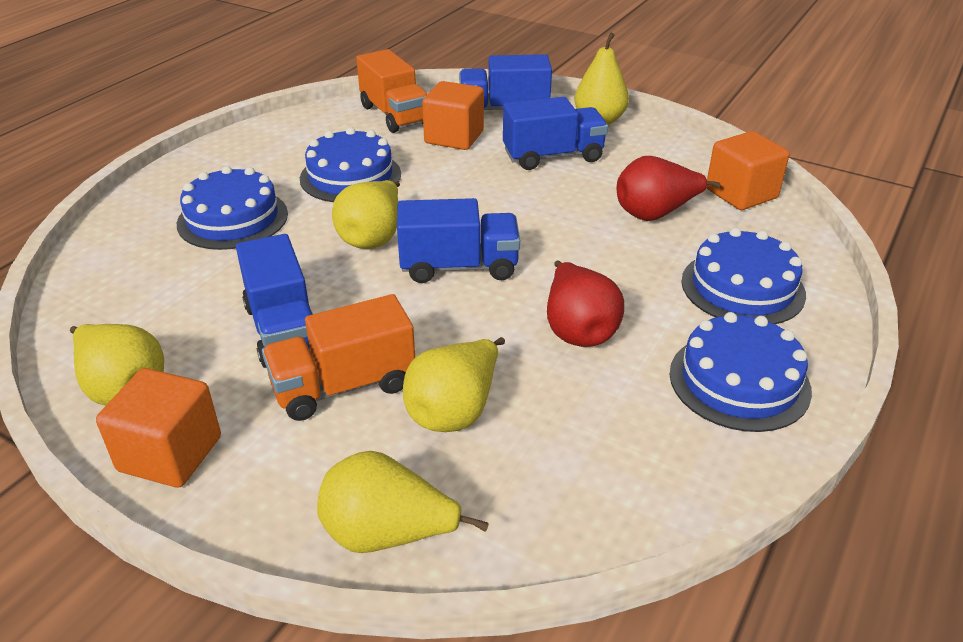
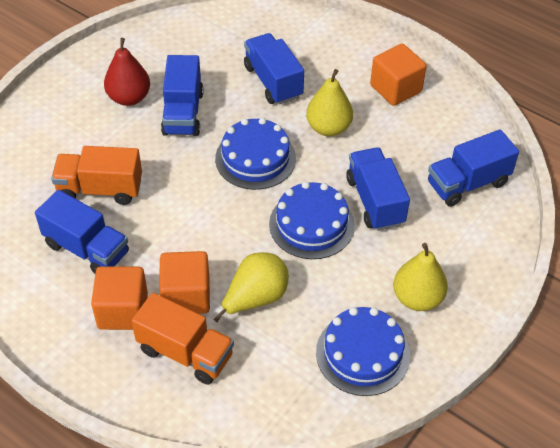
blue cake: 4 -> 3
blue truck: 4 -> 5
red pear: 2 -> 1
yellow pear: 5 -> 3

